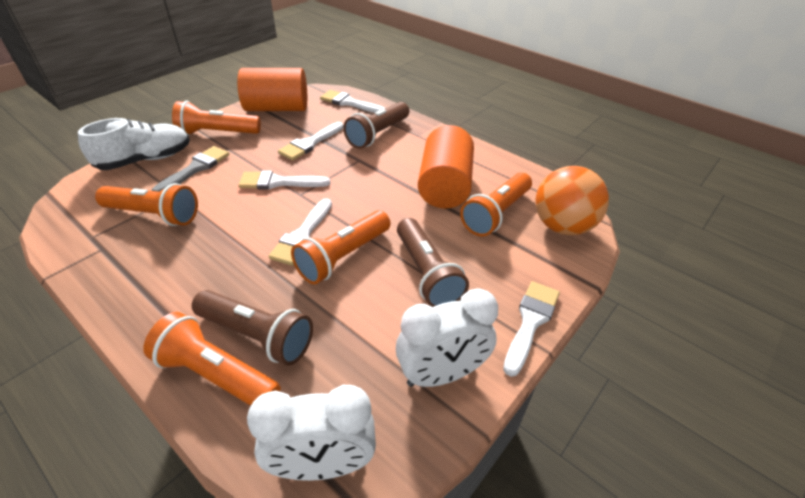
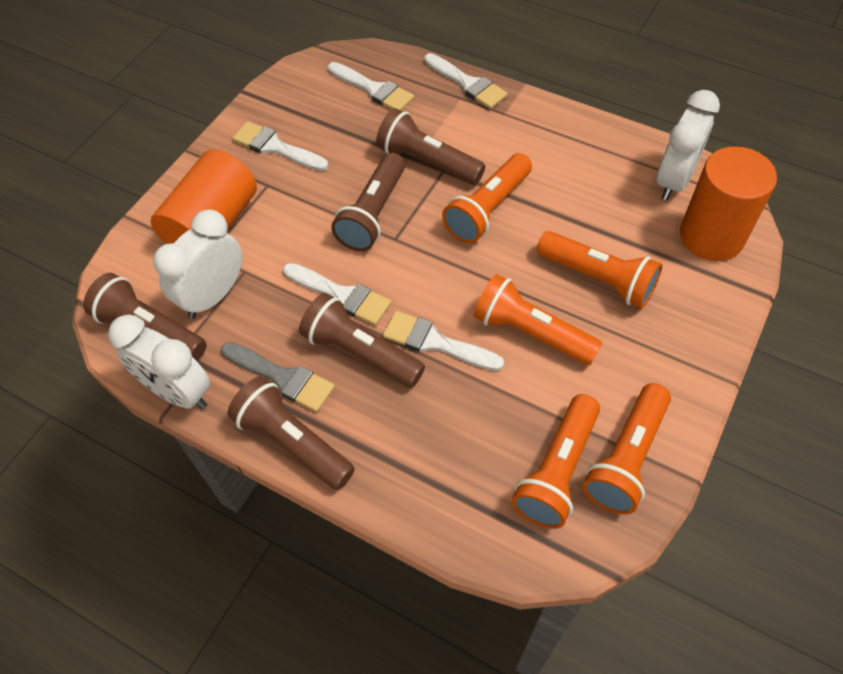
brown flashlight: 3 -> 5
orange ball: 1 -> 0
white clock: 2 -> 3
white shoe: 1 -> 0

